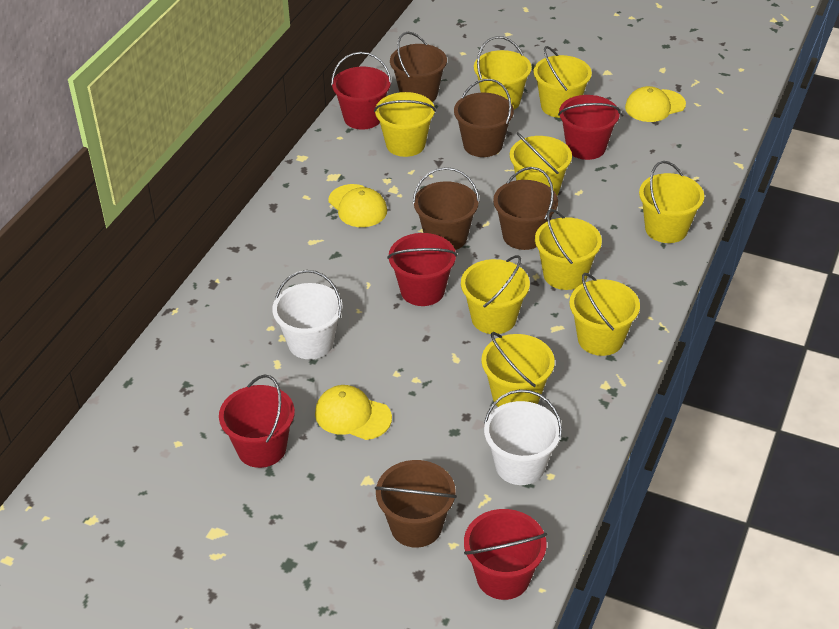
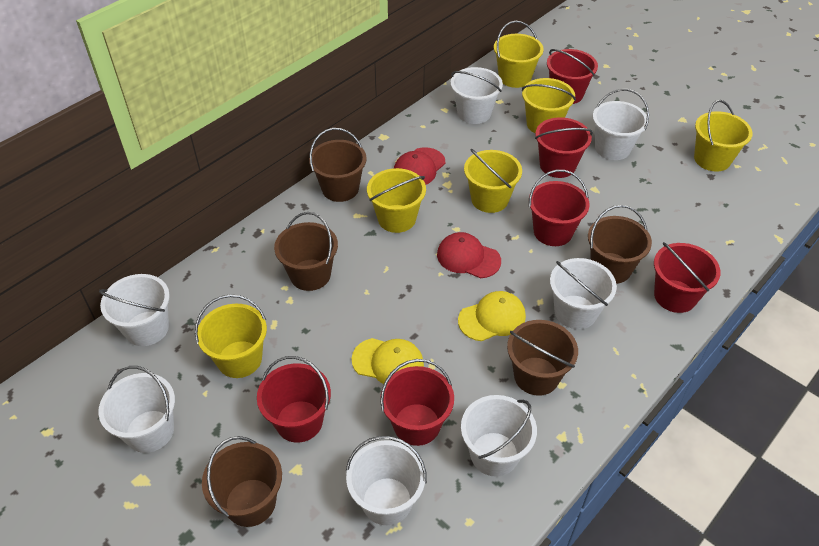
red bucket: 5 -> 6
red cap: 0 -> 2
white bucket: 2 -> 7
yellow bucket: 9 -> 6
yellow cap: 3 -> 2

